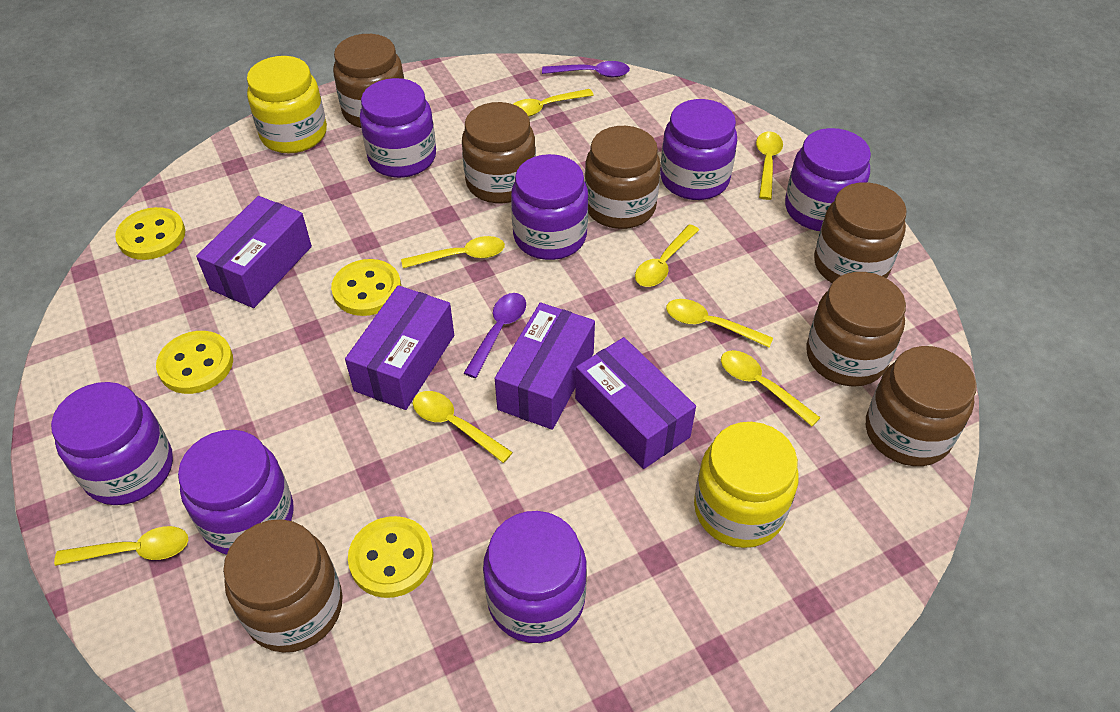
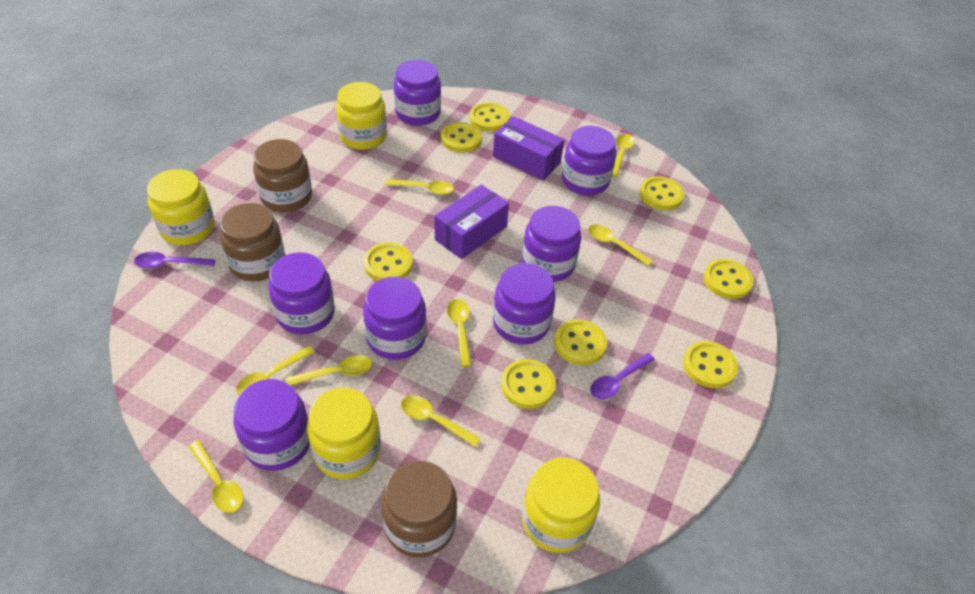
brown jar: 7 -> 3
purple box: 4 -> 2
yellow button: 4 -> 8
yellow jar: 2 -> 4

